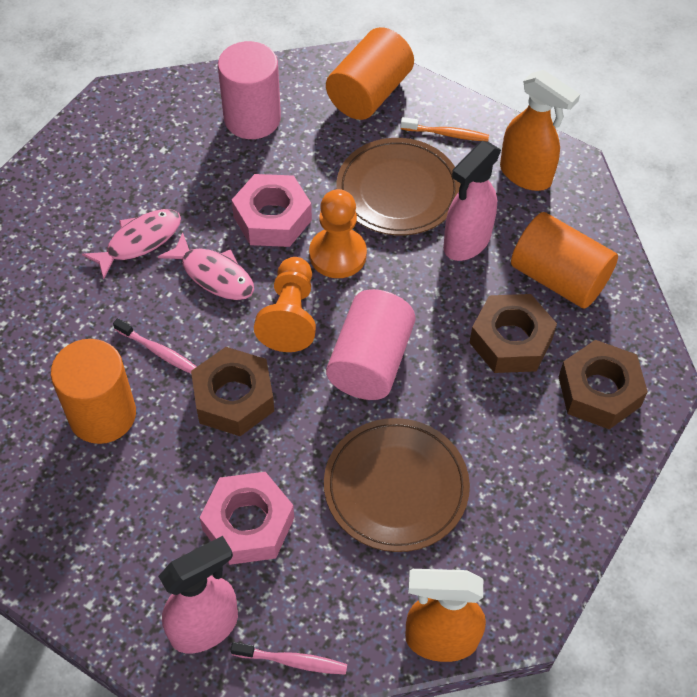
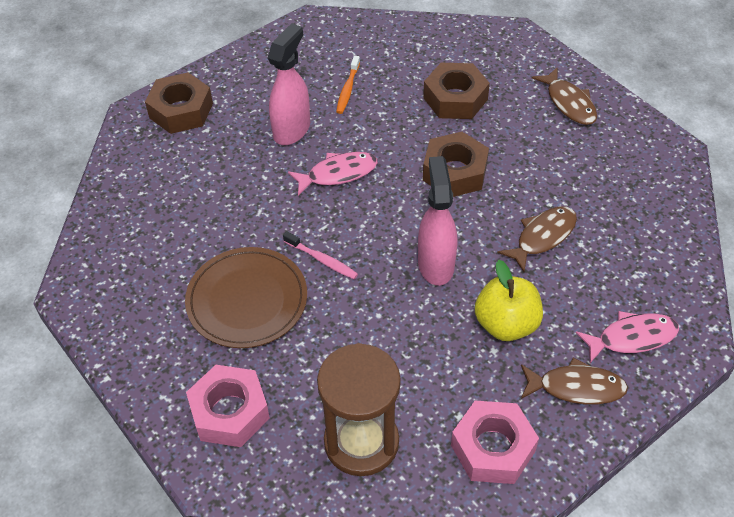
brown fish: 0 -> 3
brown hourglass: 0 -> 1
brown plate: 2 -> 1
orange cylinder: 3 -> 0
orange pawn: 2 -> 0
orange spray bottle: 2 -> 0
pink cylinder: 2 -> 0
pink toothbrush: 2 -> 1
yellow apple: 0 -> 1

